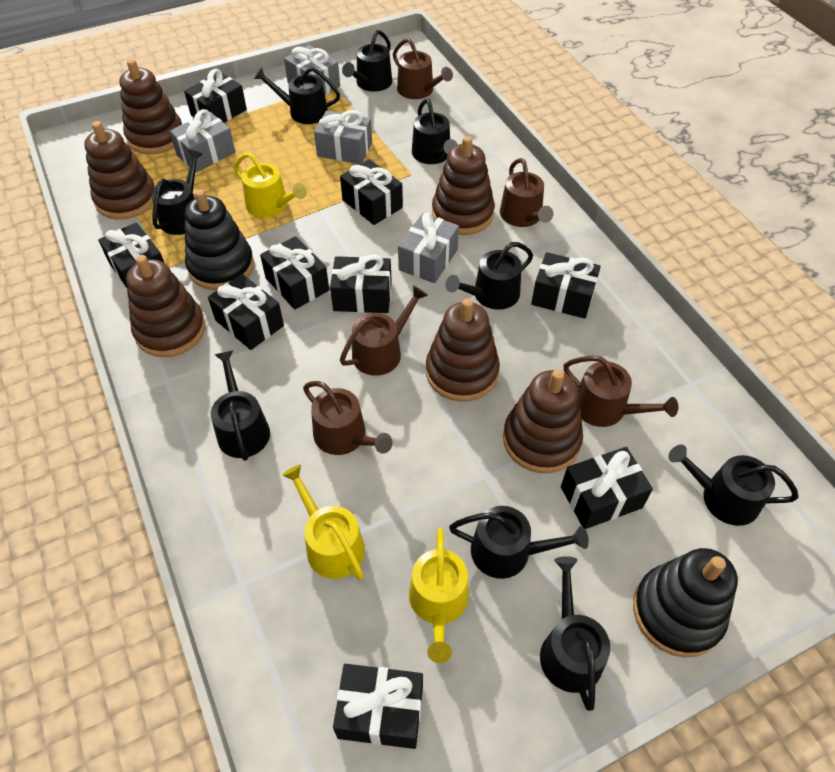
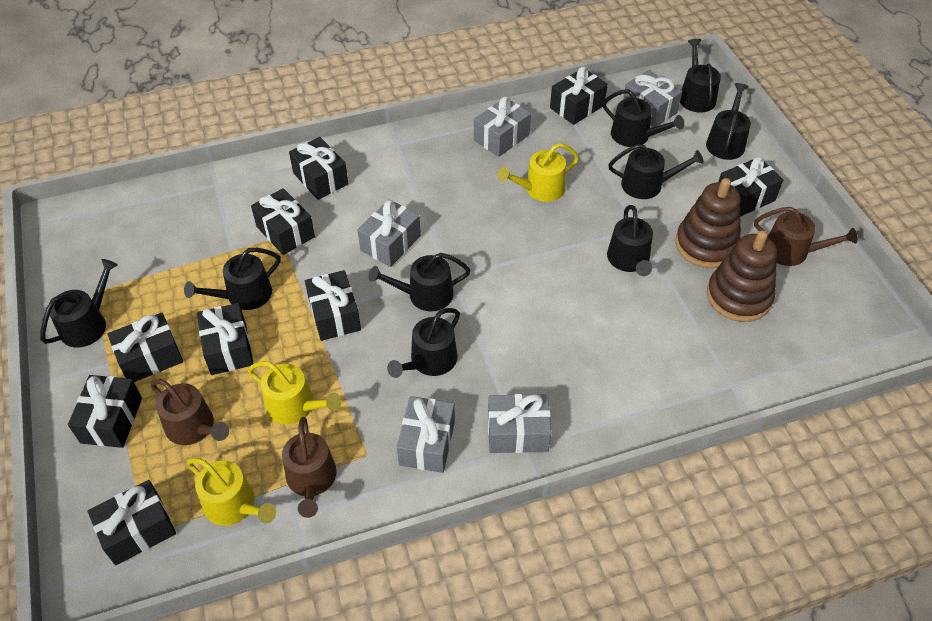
black stacking toy: 2 -> 0
brown stacking toy: 6 -> 2
brown watering can: 5 -> 3
grey gift: 4 -> 5

